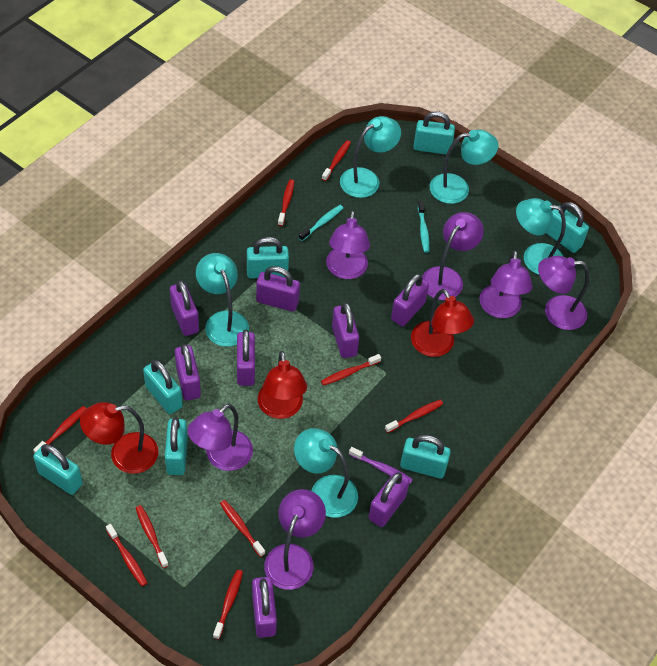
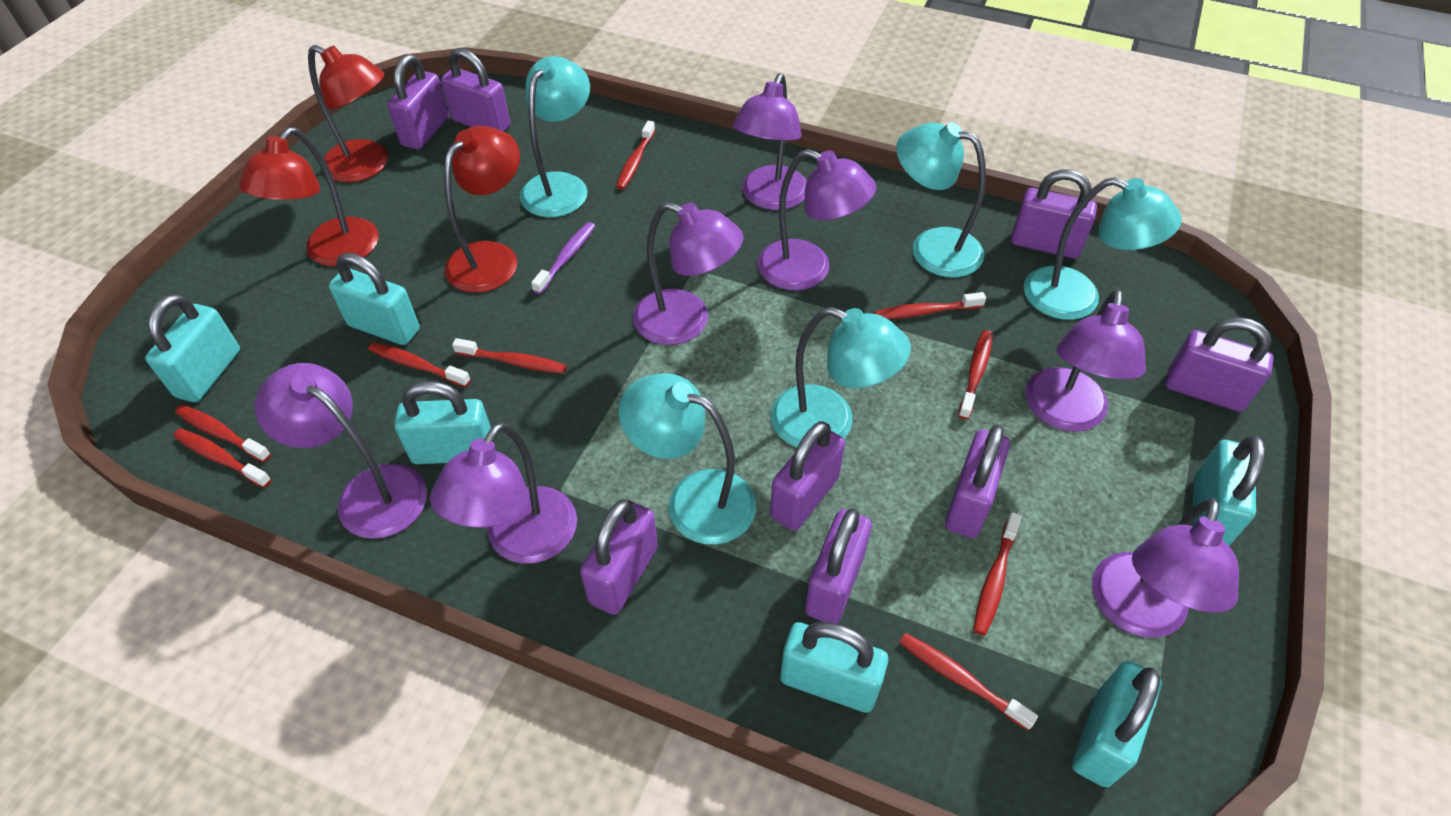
purple lamp: 6 -> 7
turquoise padlock: 7 -> 6
turquoise toothbrush: 2 -> 0

